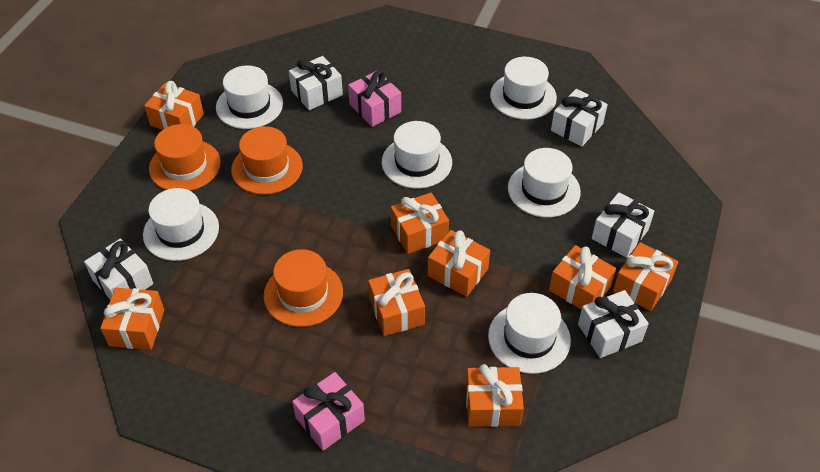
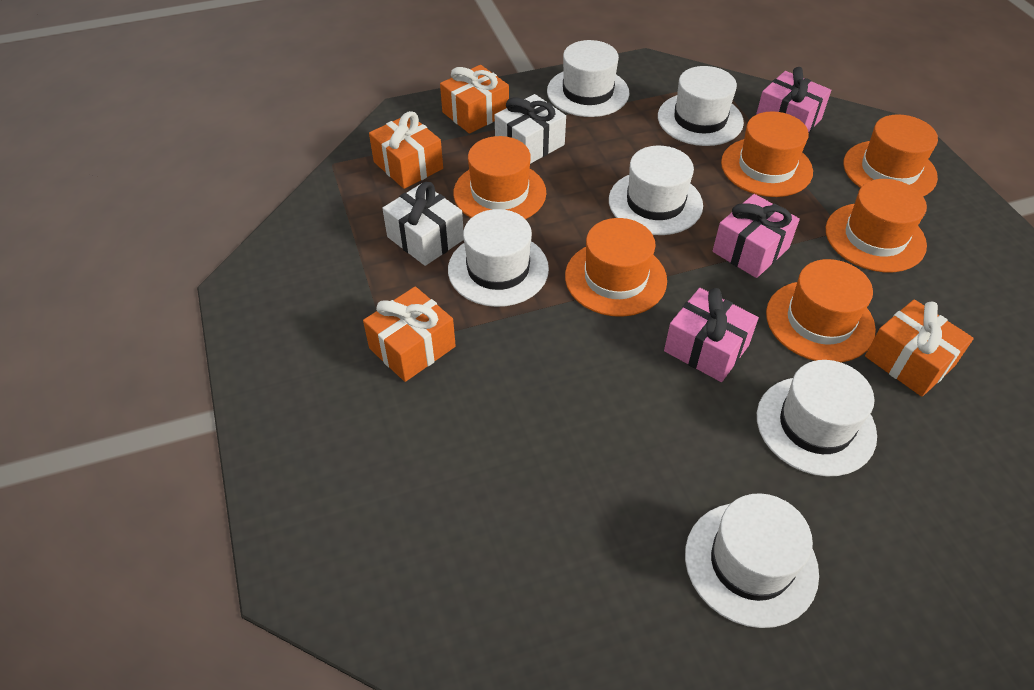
orange gift: 8 -> 4
orange hat: 3 -> 6
pink gift: 2 -> 3
white gift: 5 -> 2

